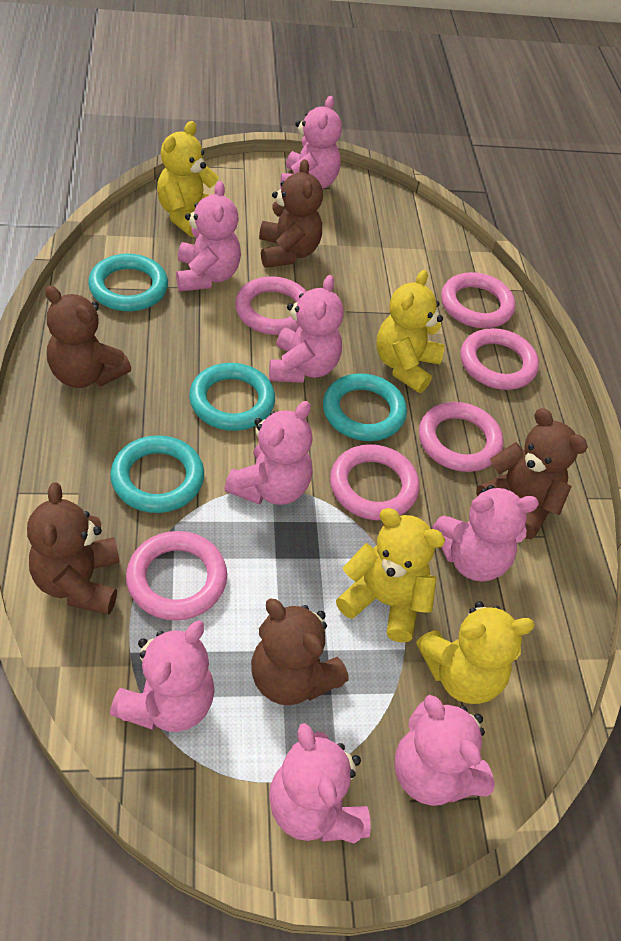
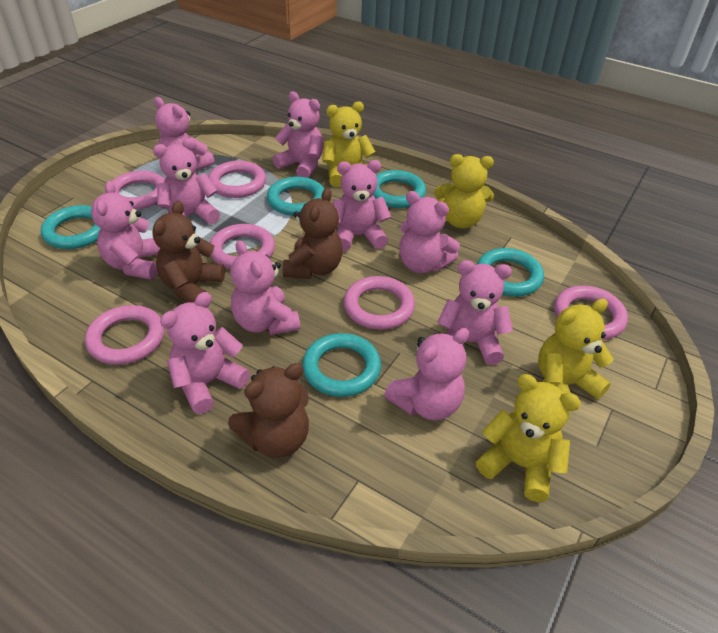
brown teddy bear: 5 -> 3
pink teddy bear: 8 -> 10
turquoise ring: 4 -> 5

